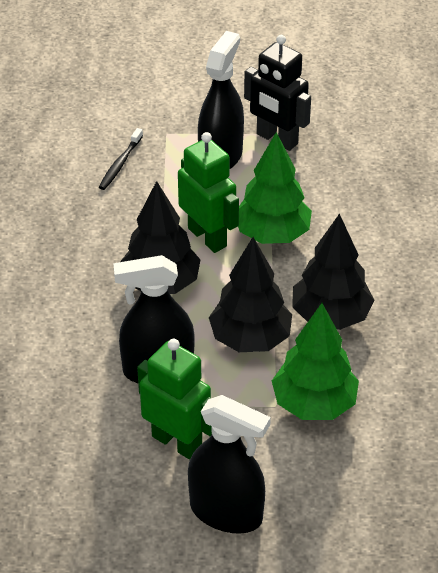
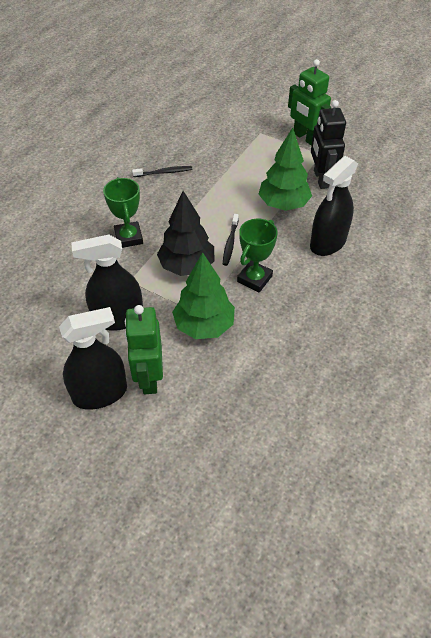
black toothbrush: 1 -> 2
black tree: 3 -> 1
green trophy: 0 -> 2

